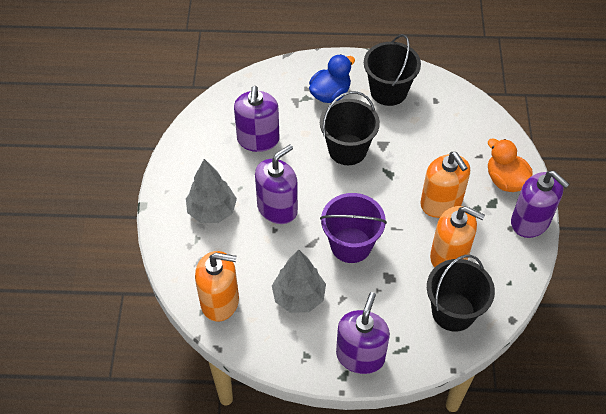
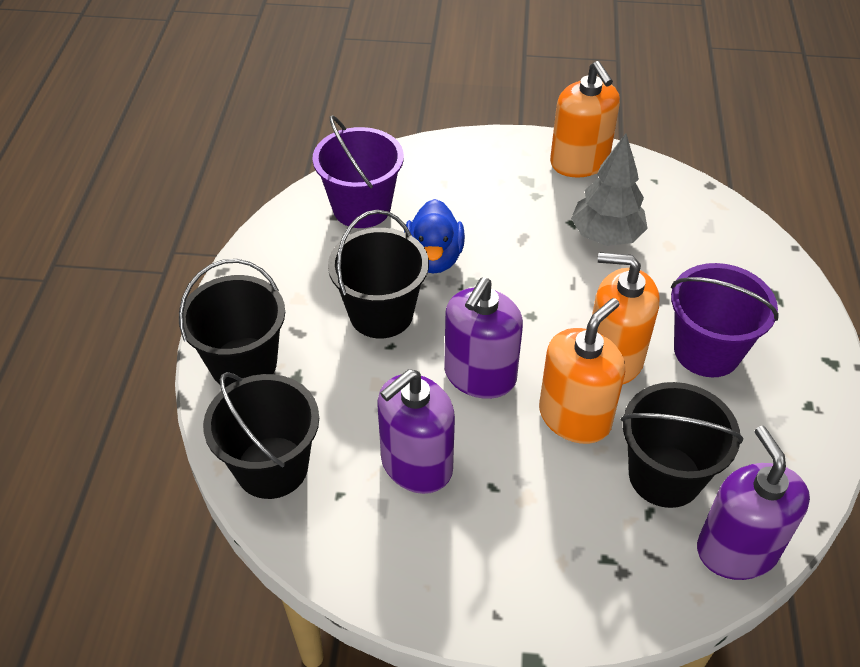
black bucket: 3 -> 4
grey tree: 2 -> 1
orange duck: 1 -> 0
purple bucket: 1 -> 2
purple soap dispenser: 4 -> 3

